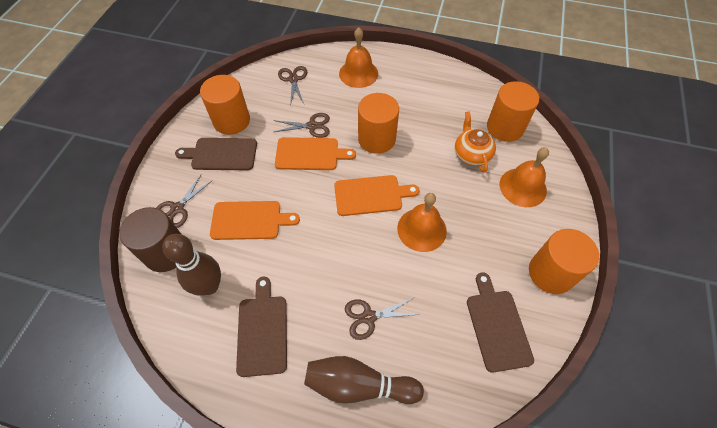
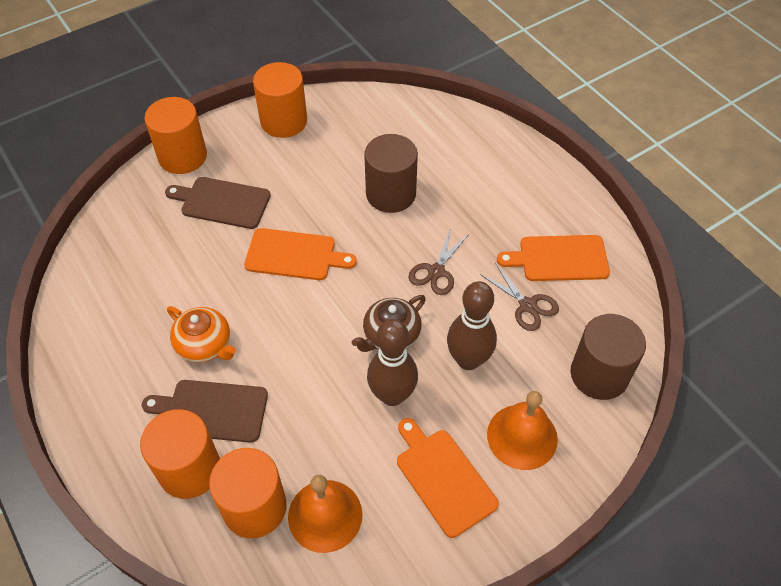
brown cutting board: 3 -> 2
brown cylinder: 1 -> 2
brown scissors: 4 -> 2
brown teapot: 0 -> 1
orange bell: 3 -> 2

